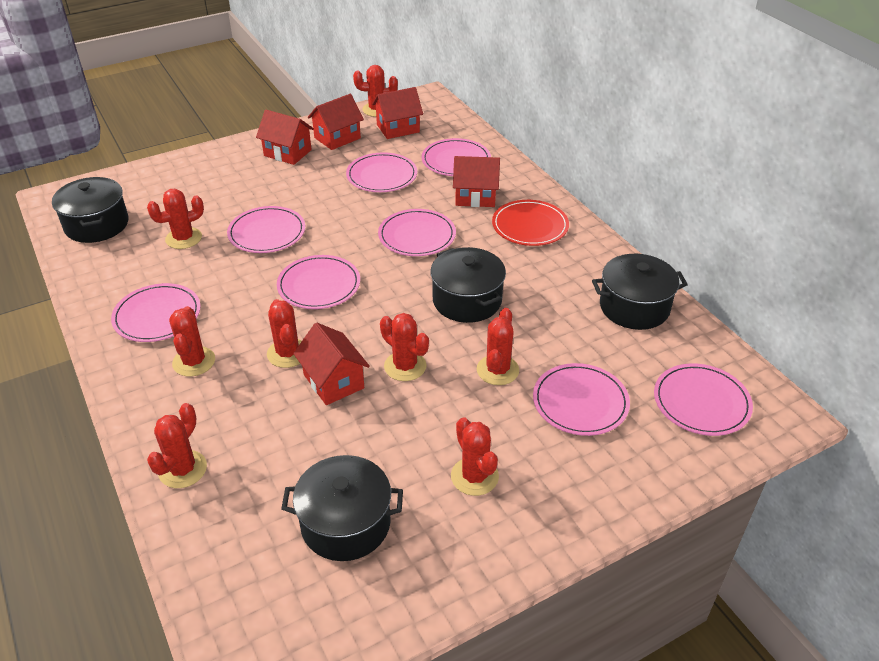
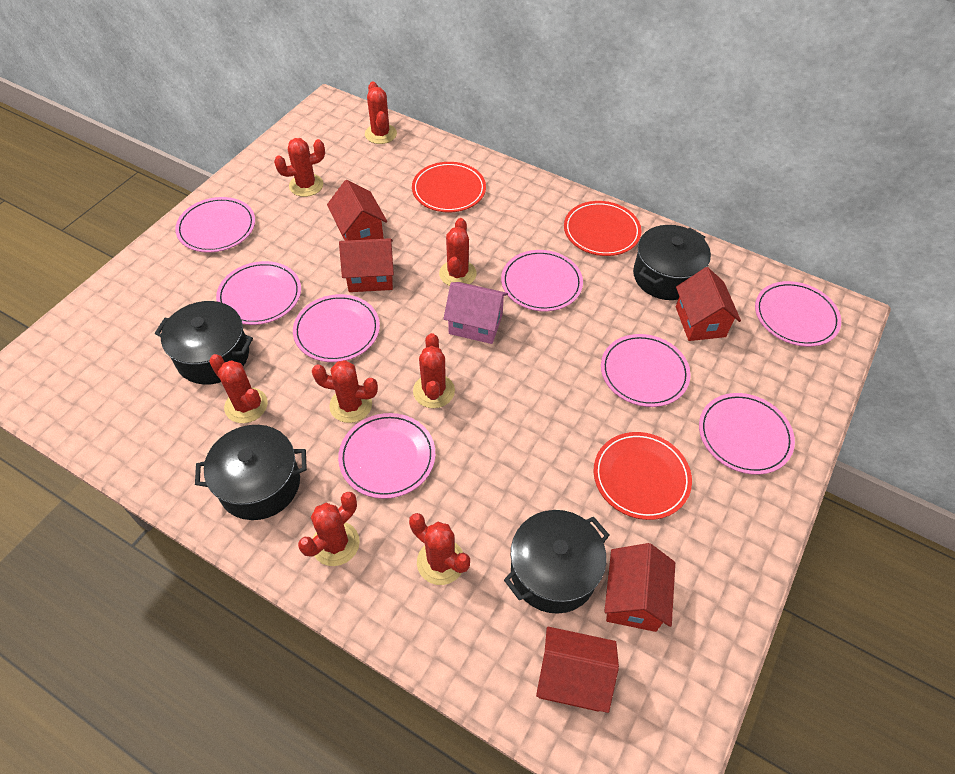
pink house: 0 -> 1
red plate: 1 -> 3

